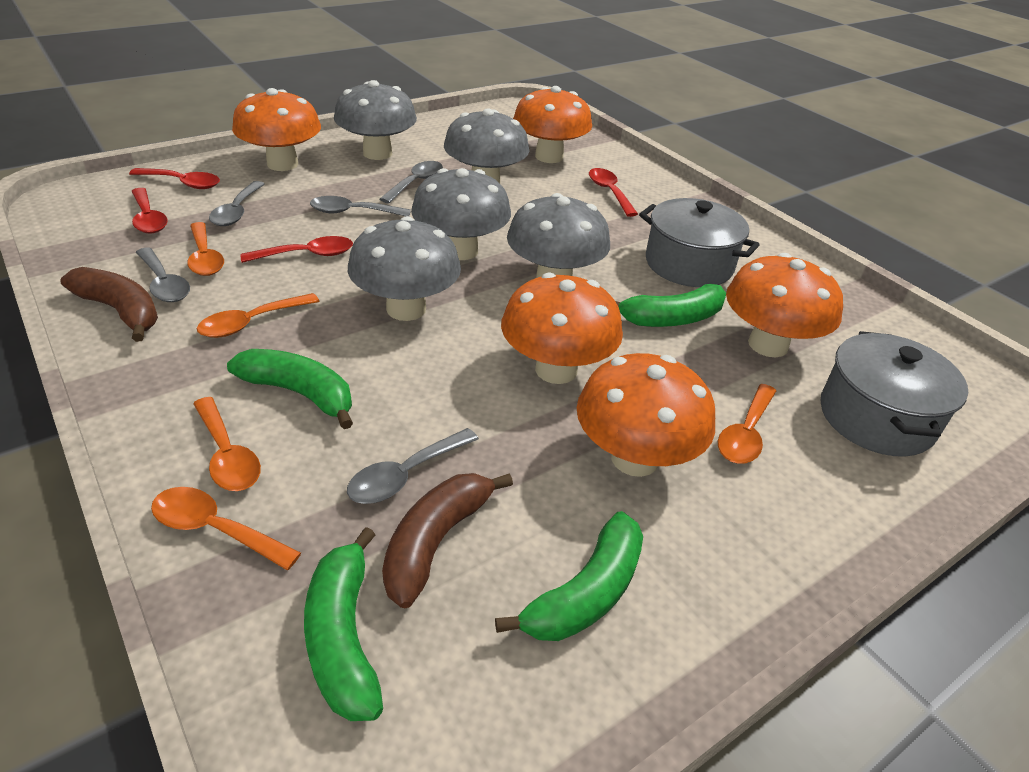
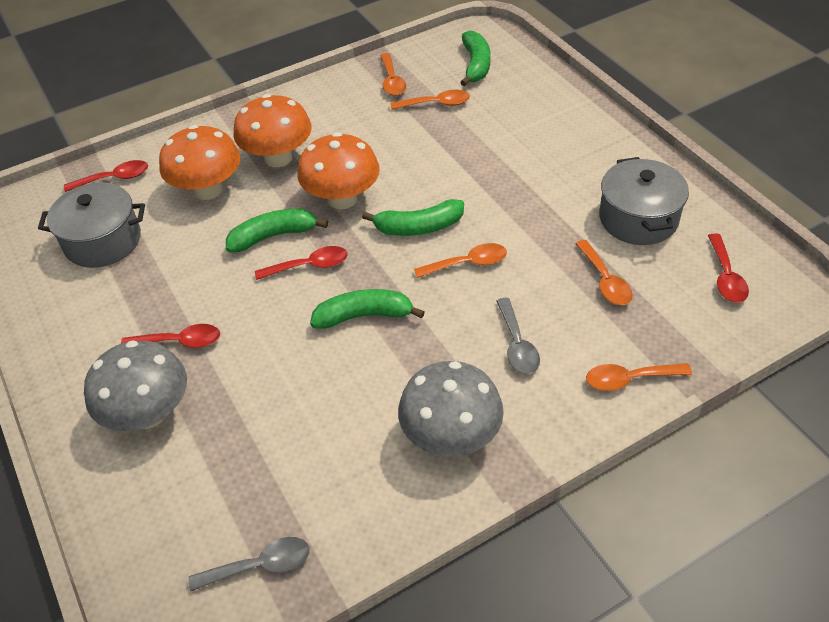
brown banana: 2 -> 0
grey mushroom: 5 -> 2
grey spoon: 5 -> 2
orange mushroom: 5 -> 3

